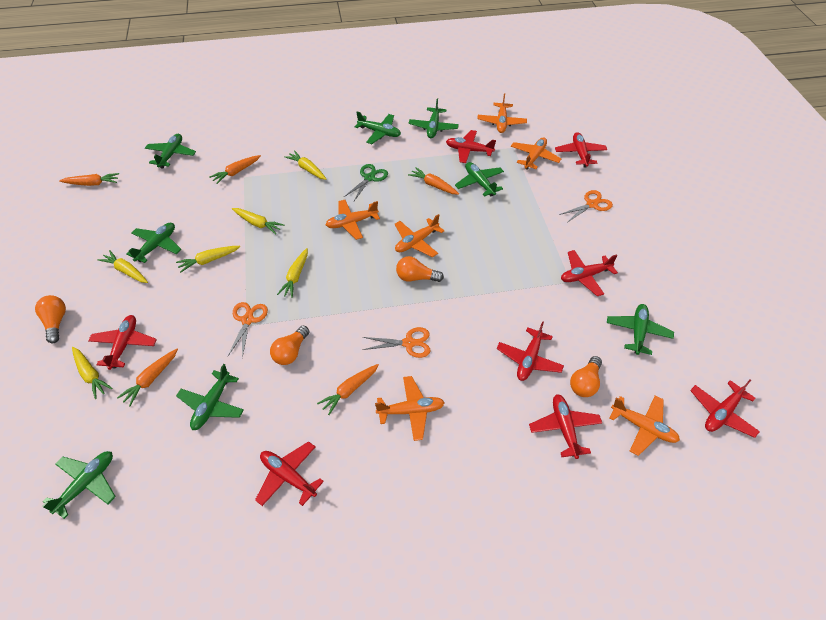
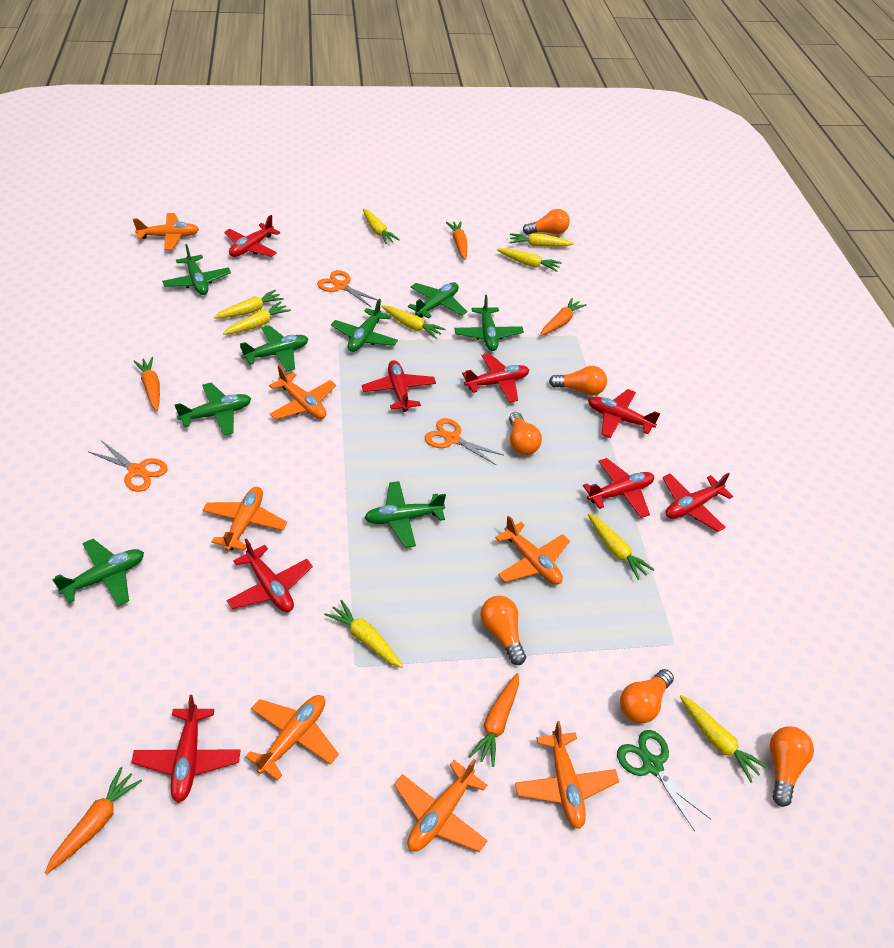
orange light bulb: 4 -> 6
orange plane: 6 -> 7
yellow carrot: 6 -> 9

